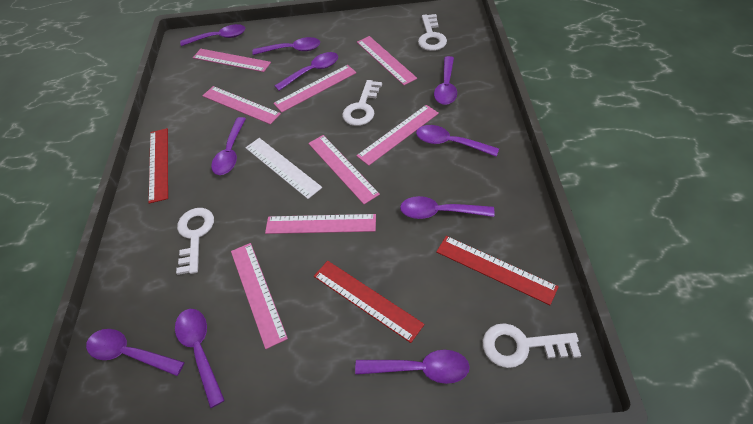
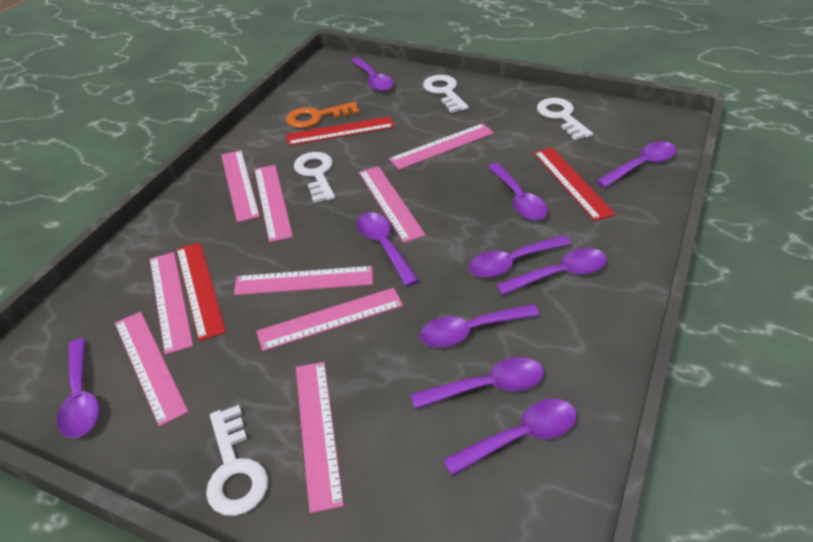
orange key: 0 -> 1
pink ruler: 8 -> 9
white ruler: 1 -> 0

